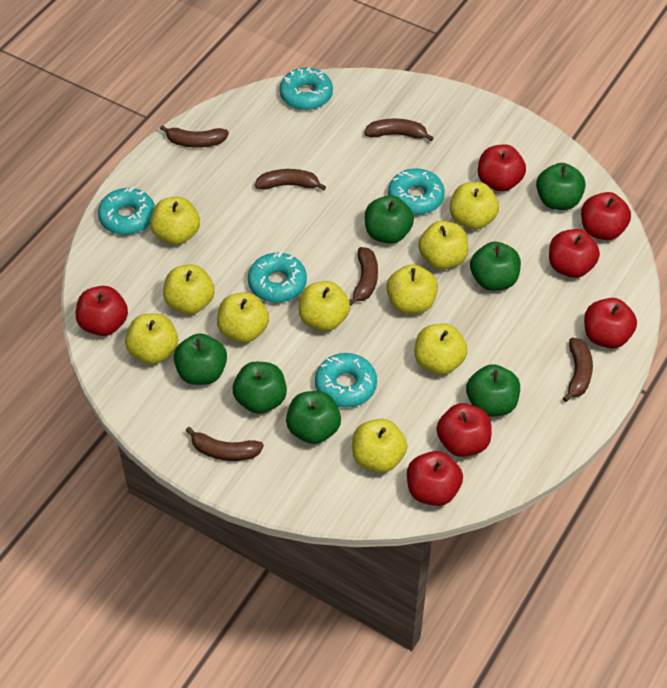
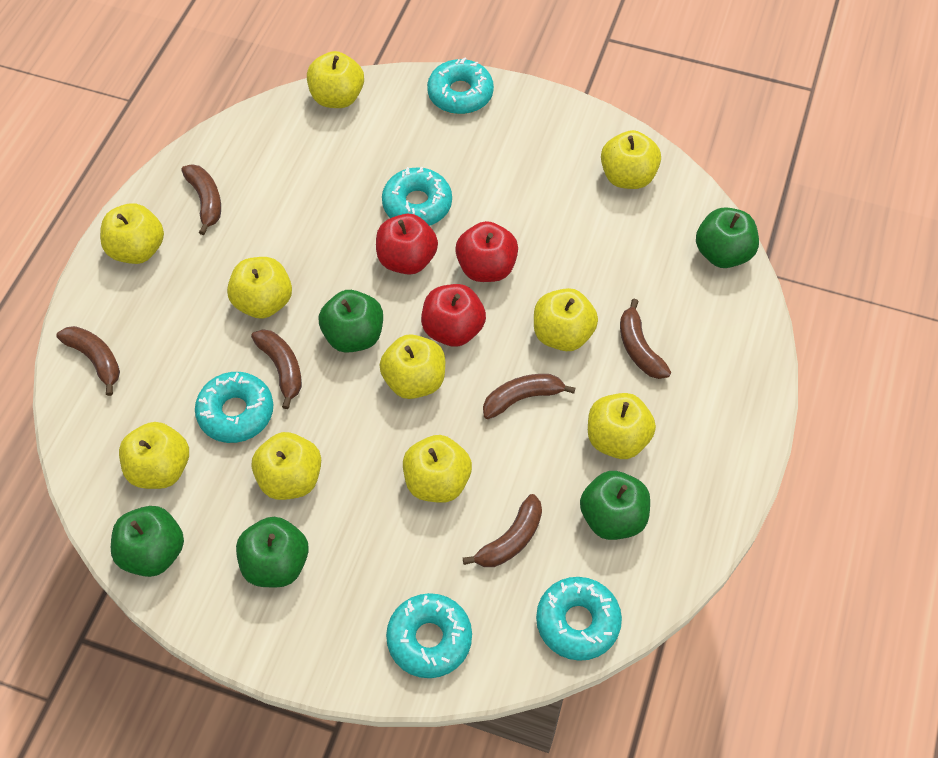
green apple: 7 -> 5
red apple: 7 -> 3

